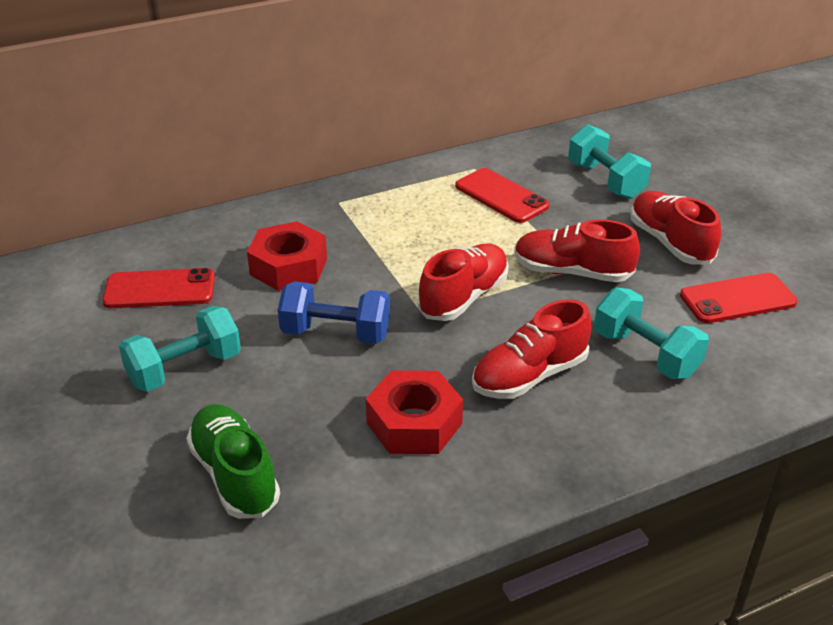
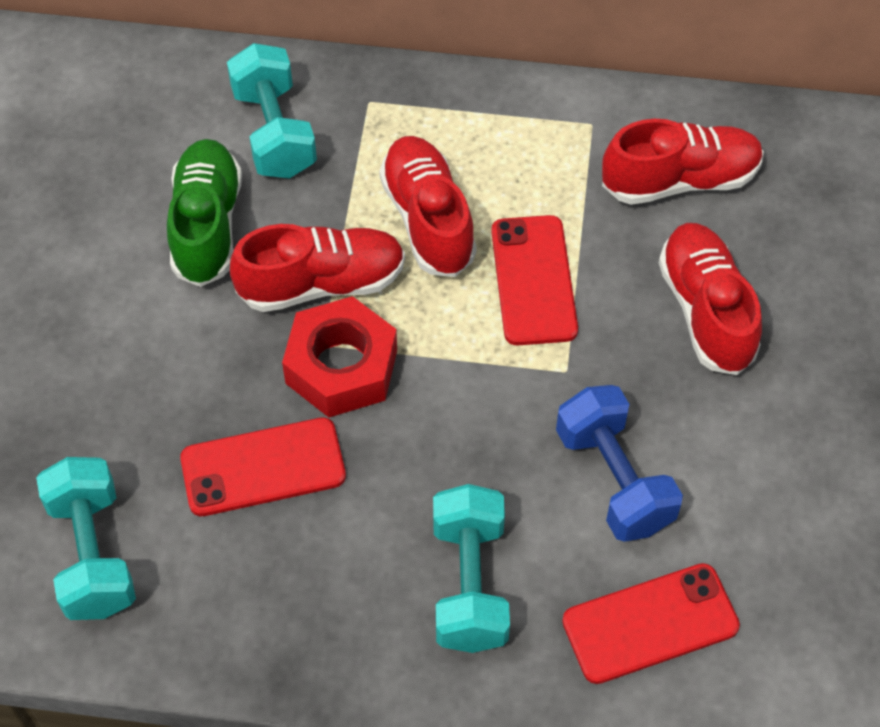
red nut: 2 -> 1

